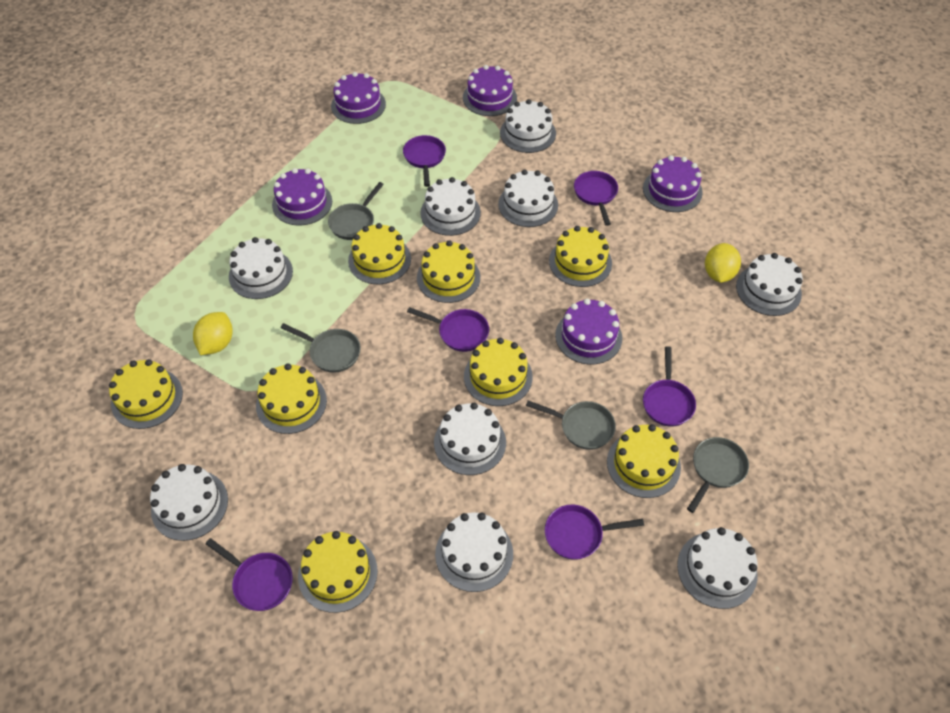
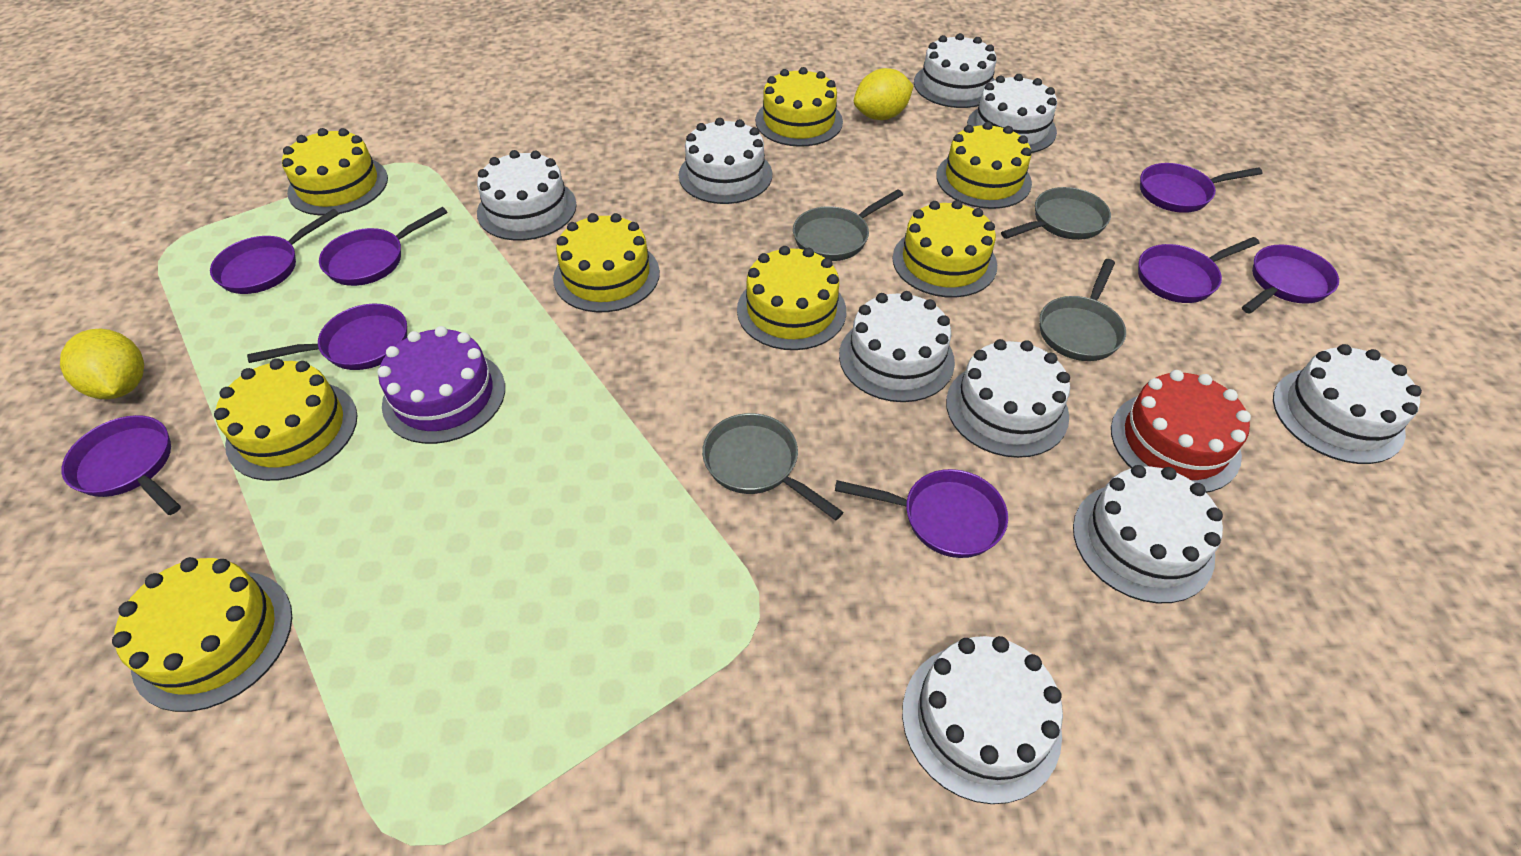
purple cake: 5 -> 1
purple pan: 6 -> 8
red cake: 0 -> 1

